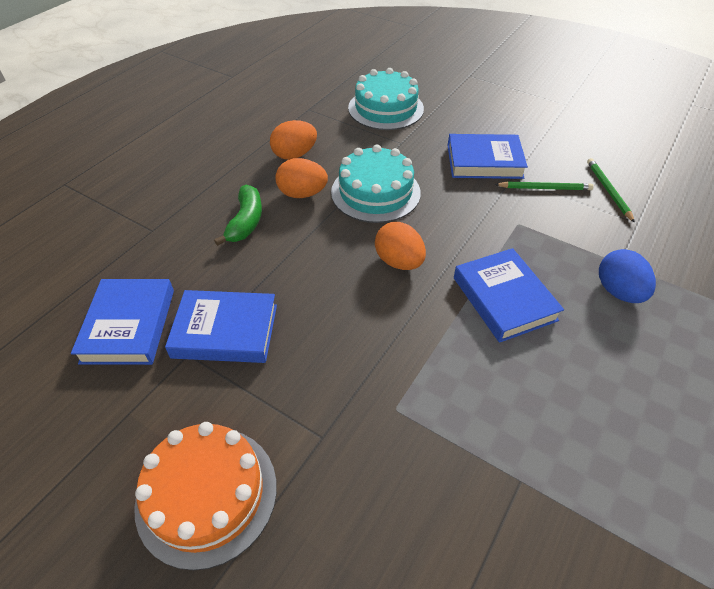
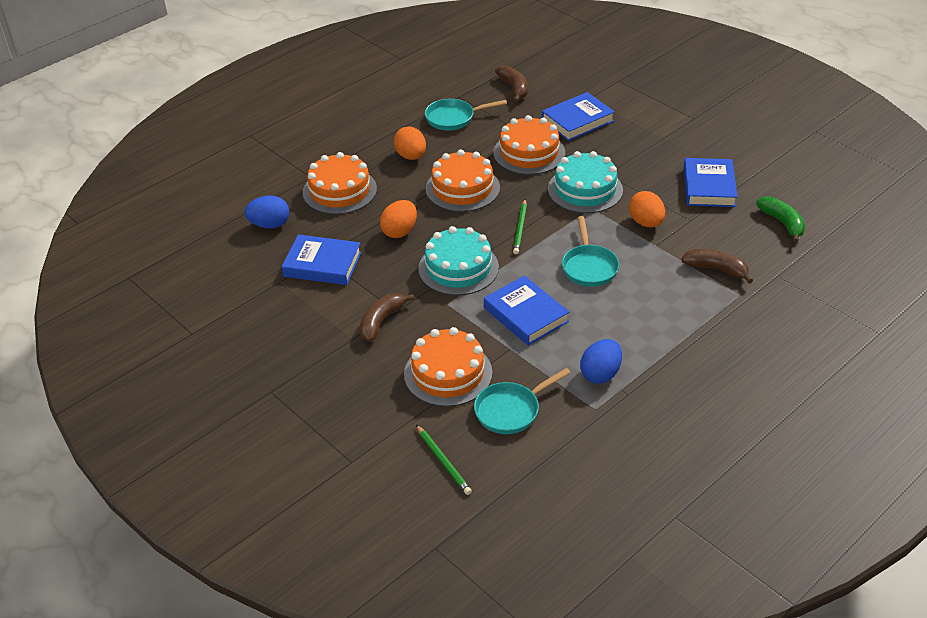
blue egg: 1 -> 2
brown banana: 0 -> 3
orange cake: 1 -> 4
turquoise pan: 0 -> 3

